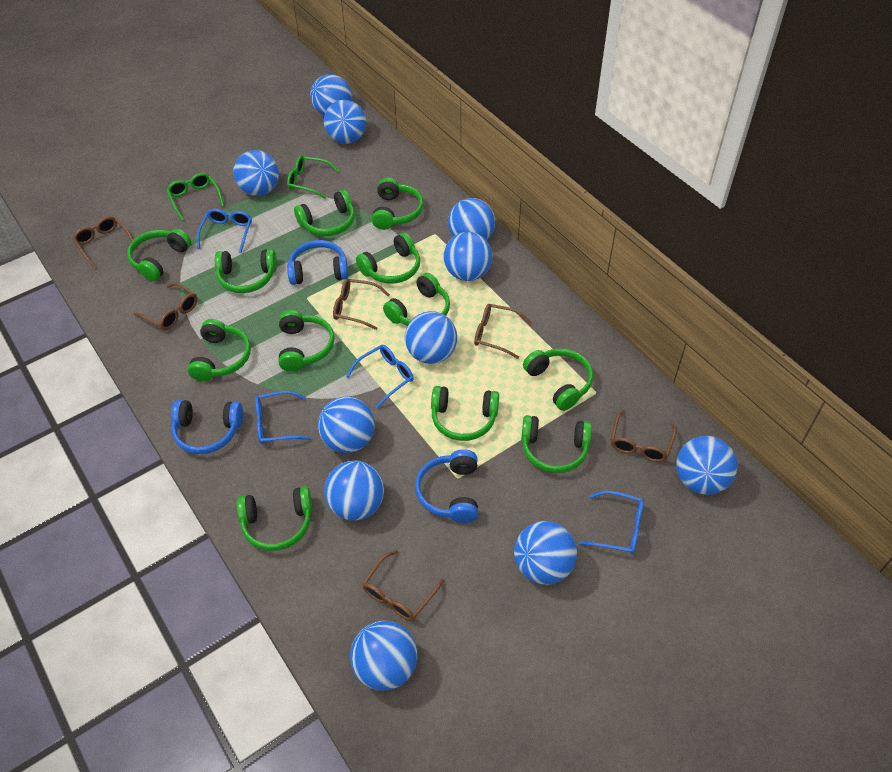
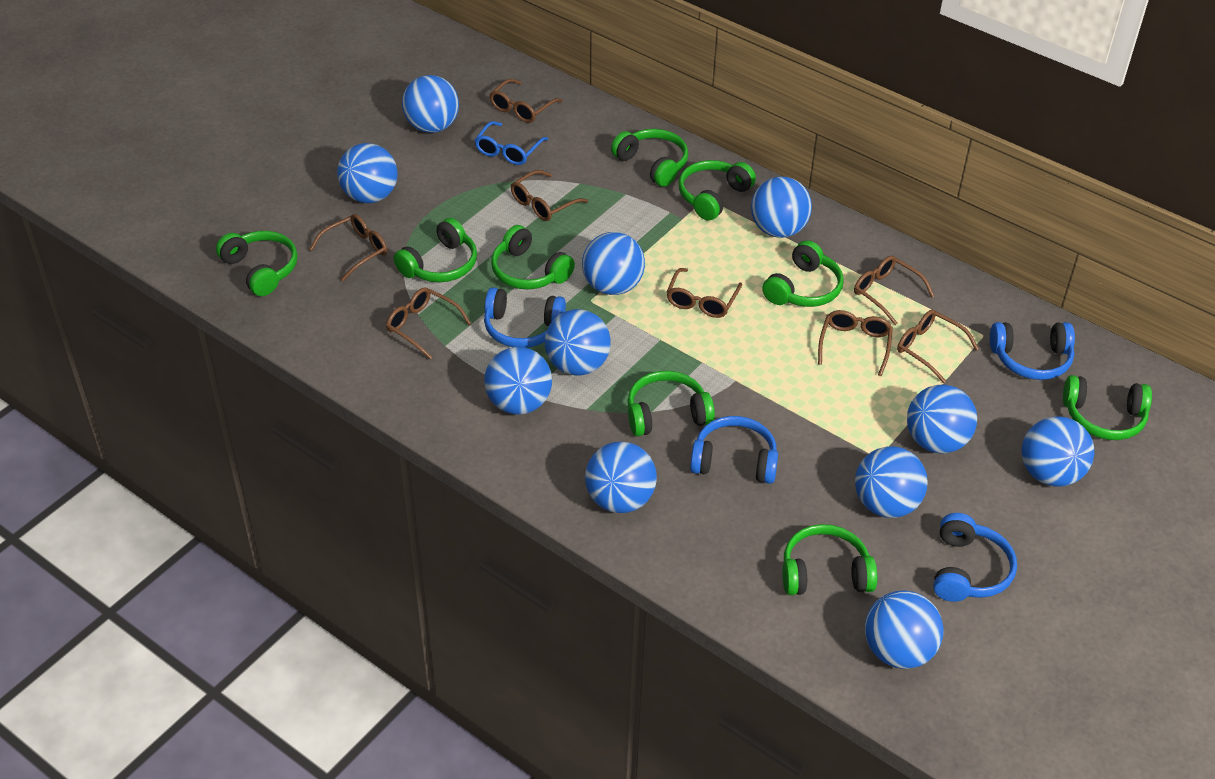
blue glasses: 4 -> 1
blue headphones: 3 -> 4
brown glasses: 6 -> 8
green glasses: 2 -> 0
green headphones: 12 -> 9

